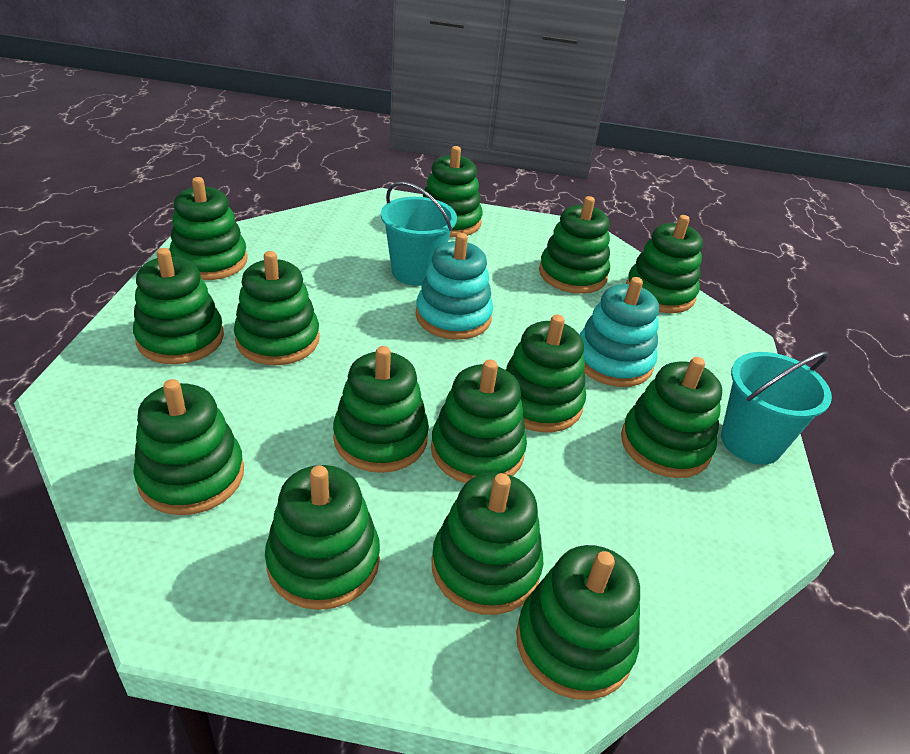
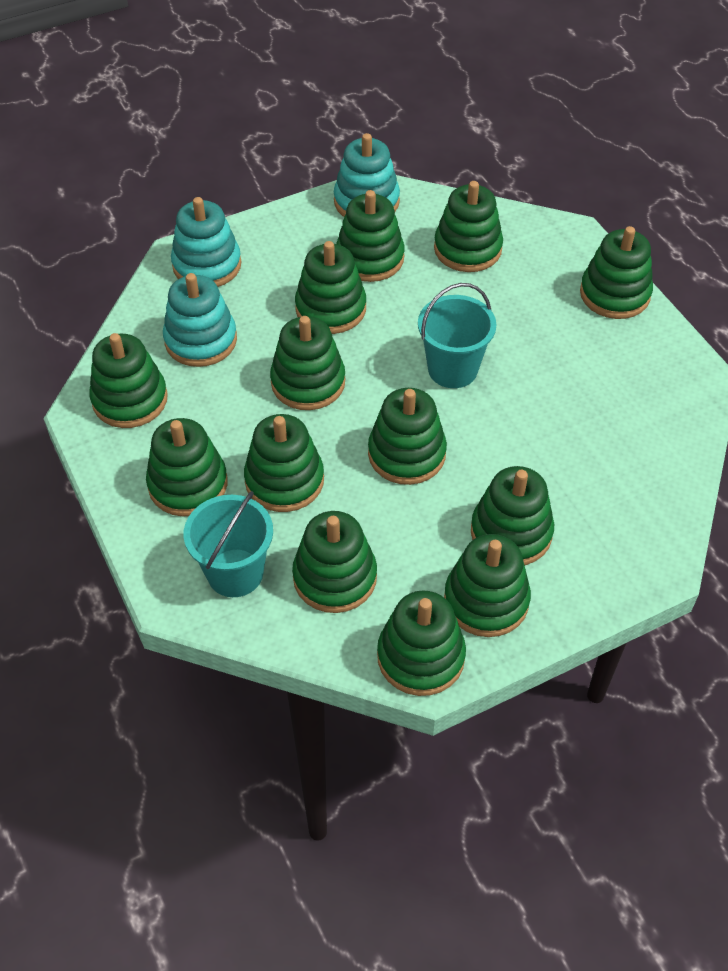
green stacking toy: 14 -> 13
turquoise stacking toy: 2 -> 3

